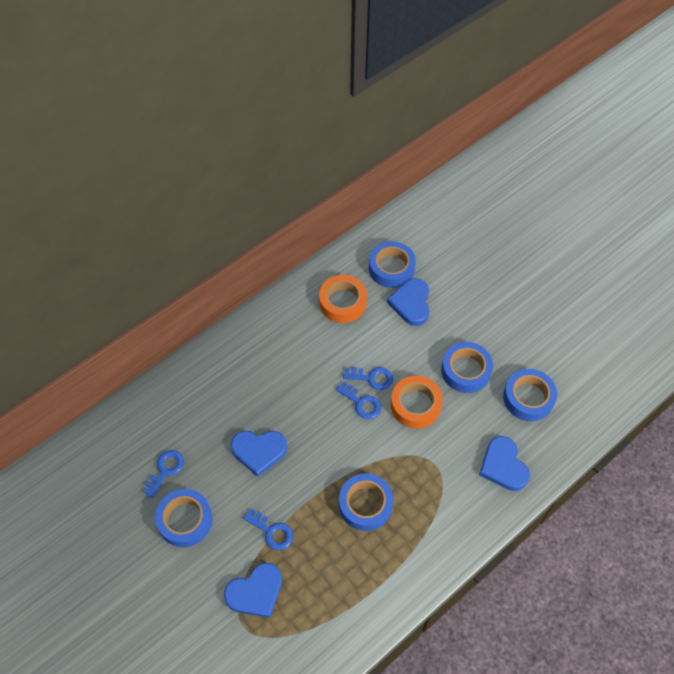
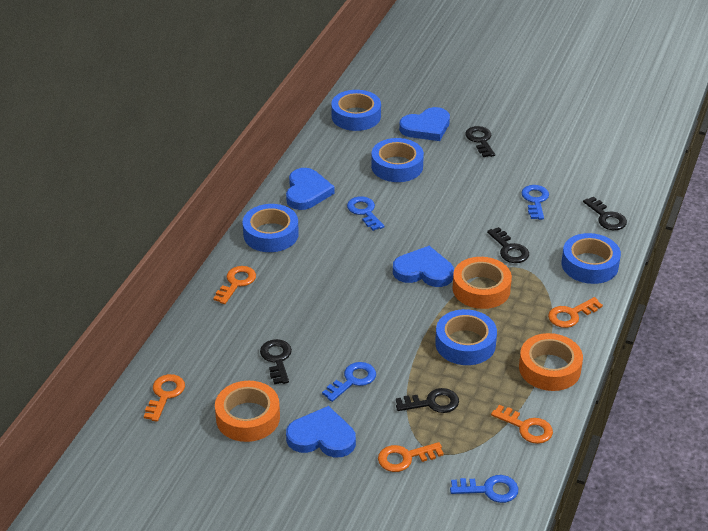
black key: 0 -> 5
orange key: 0 -> 5
orange tape: 2 -> 3

